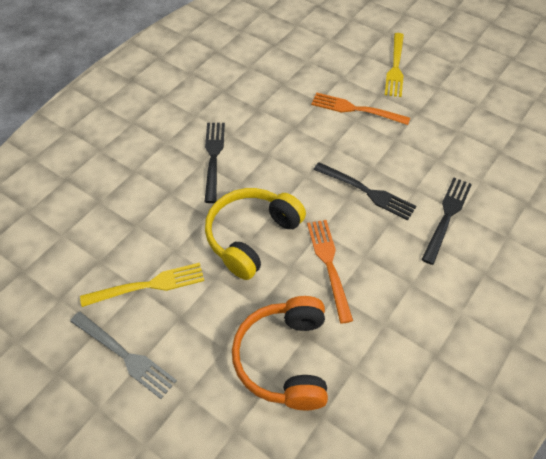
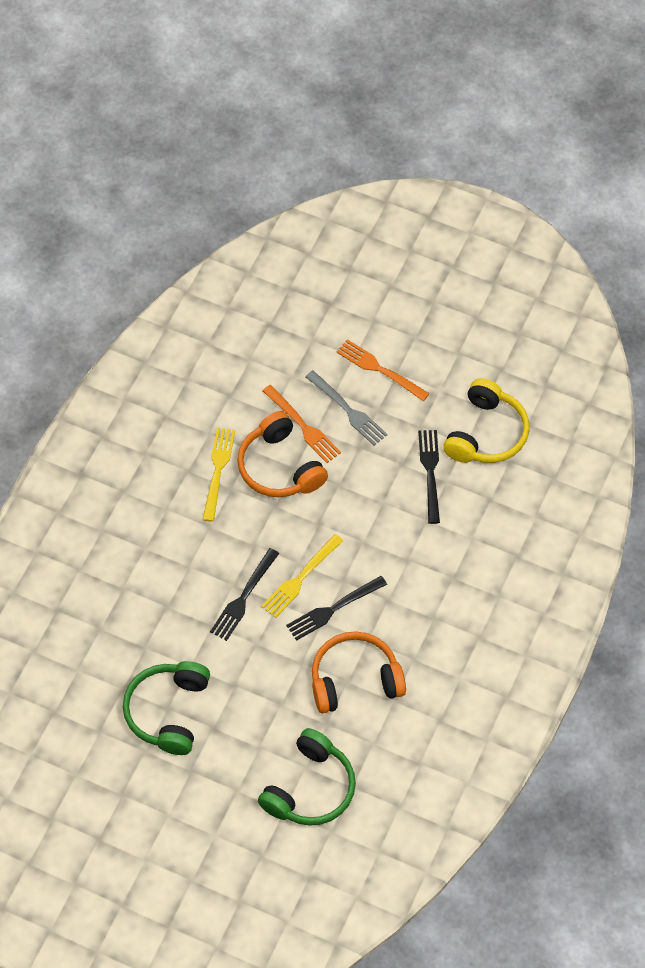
green headphones: 0 -> 2
orange headphones: 1 -> 2

